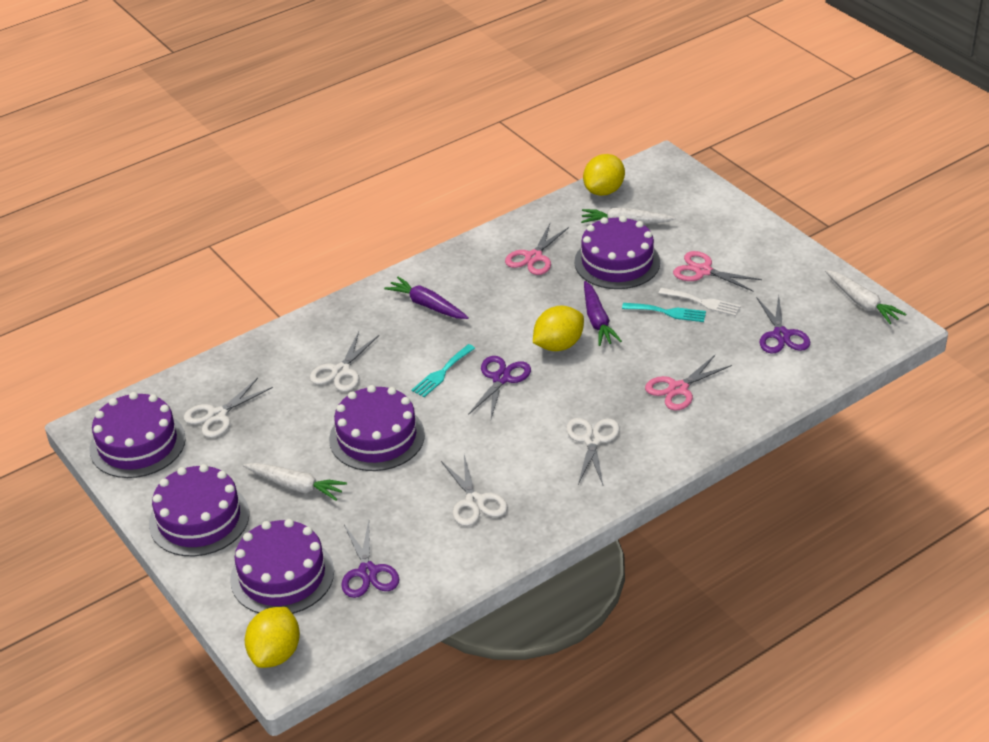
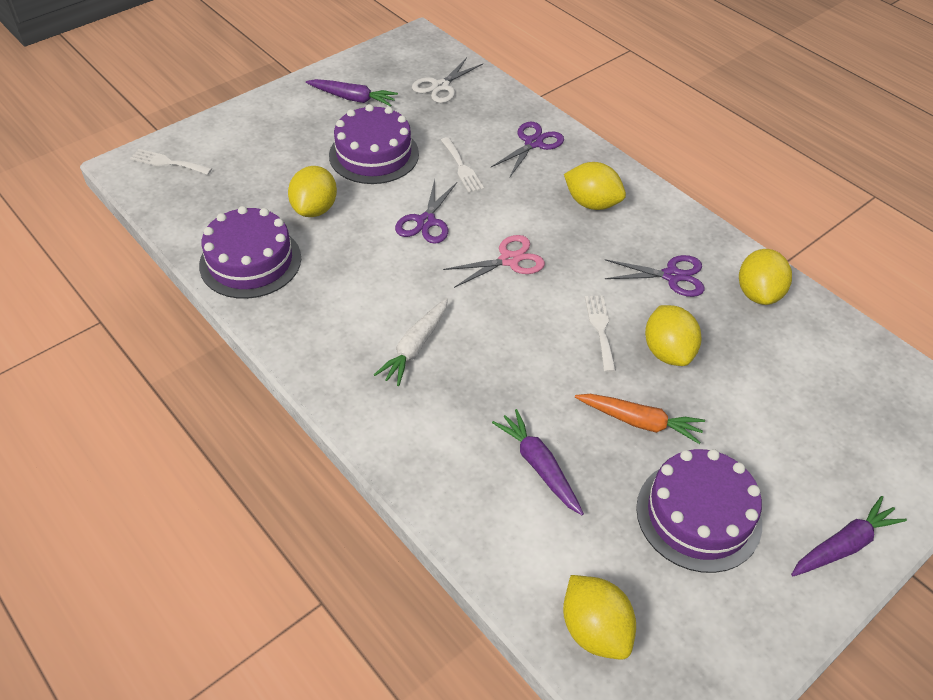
orange carrot: 0 -> 1
pink scissors: 3 -> 1
purple cake: 5 -> 3
purple carrot: 2 -> 3
turquoise fork: 2 -> 0
white carrot: 3 -> 1
white fork: 1 -> 3
white scissors: 4 -> 1
yellow lemon: 3 -> 5

